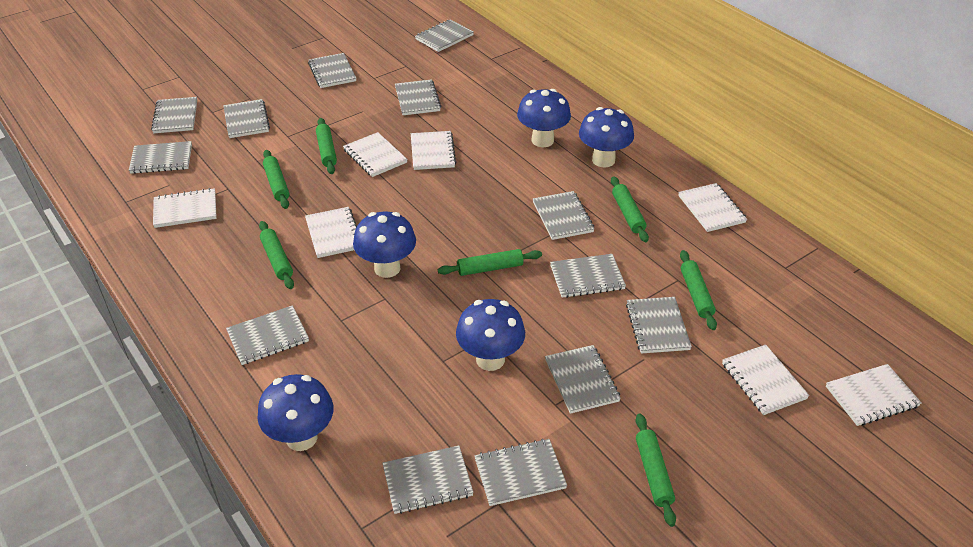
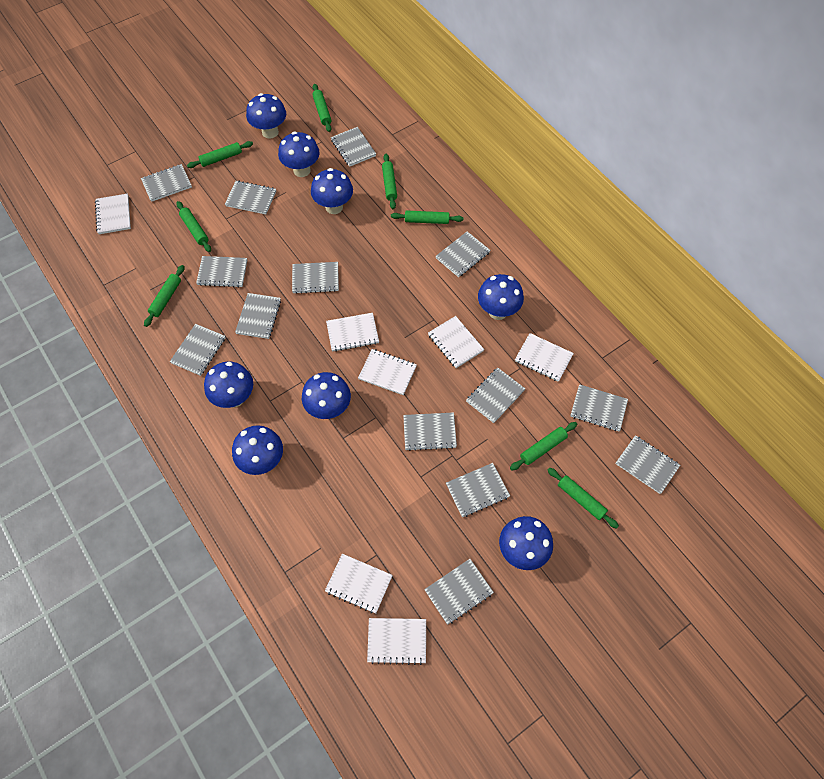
blue mushroom: 5 -> 8
green rolling pin: 7 -> 8
grey notebook: 13 -> 14

